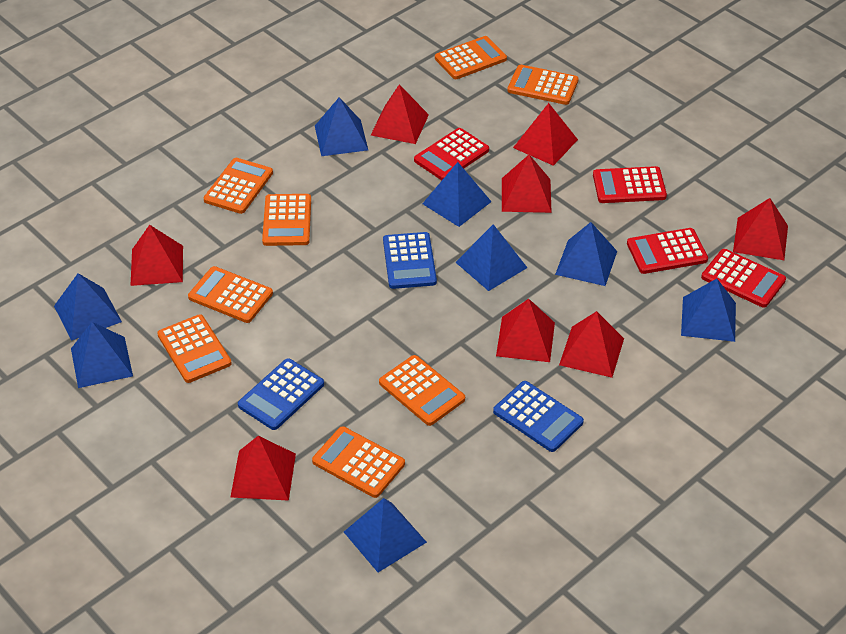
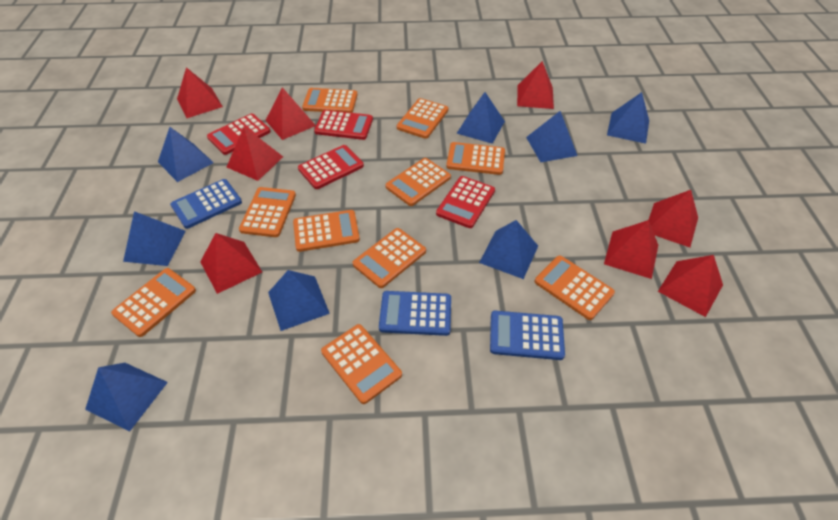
orange calculator: 8 -> 10

